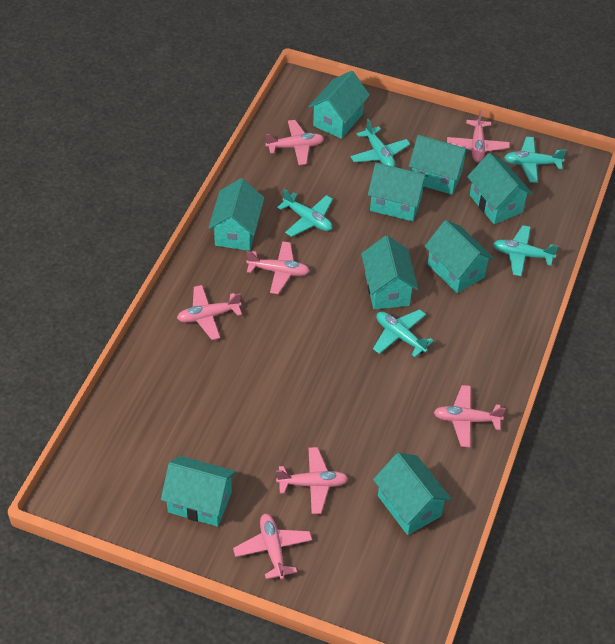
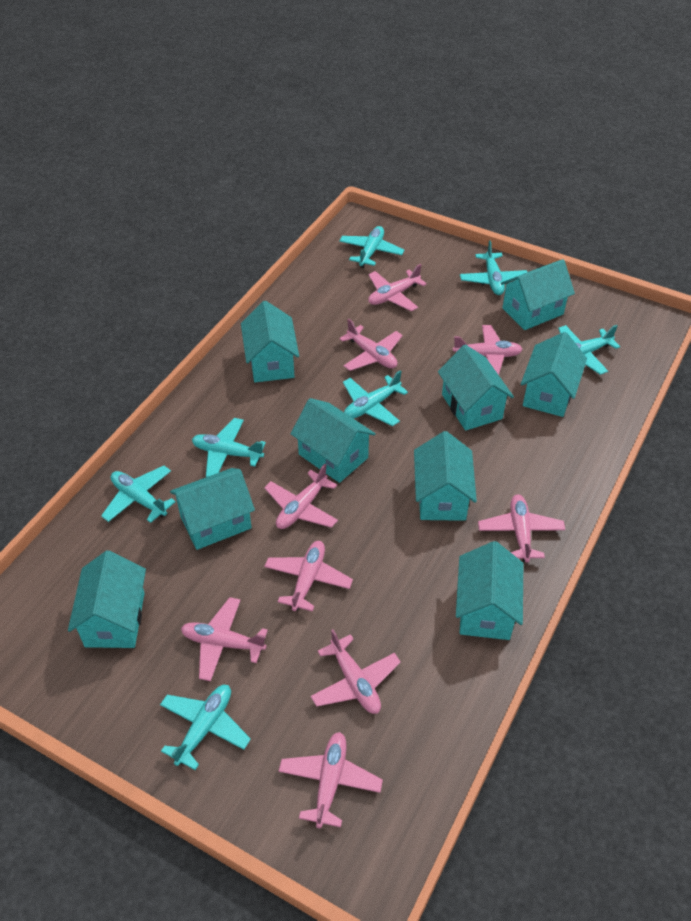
pink plane: 7 -> 9
turquoise plane: 5 -> 7

